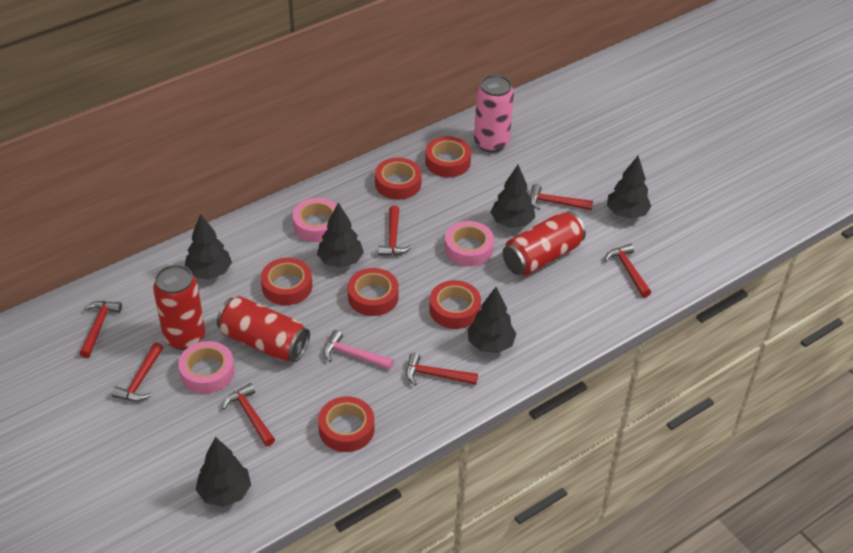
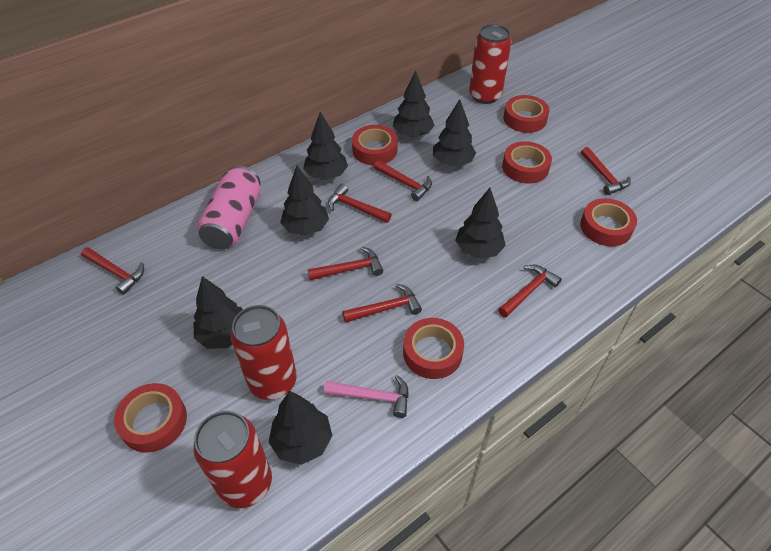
black tree: 6 -> 7
pink tape: 3 -> 0

